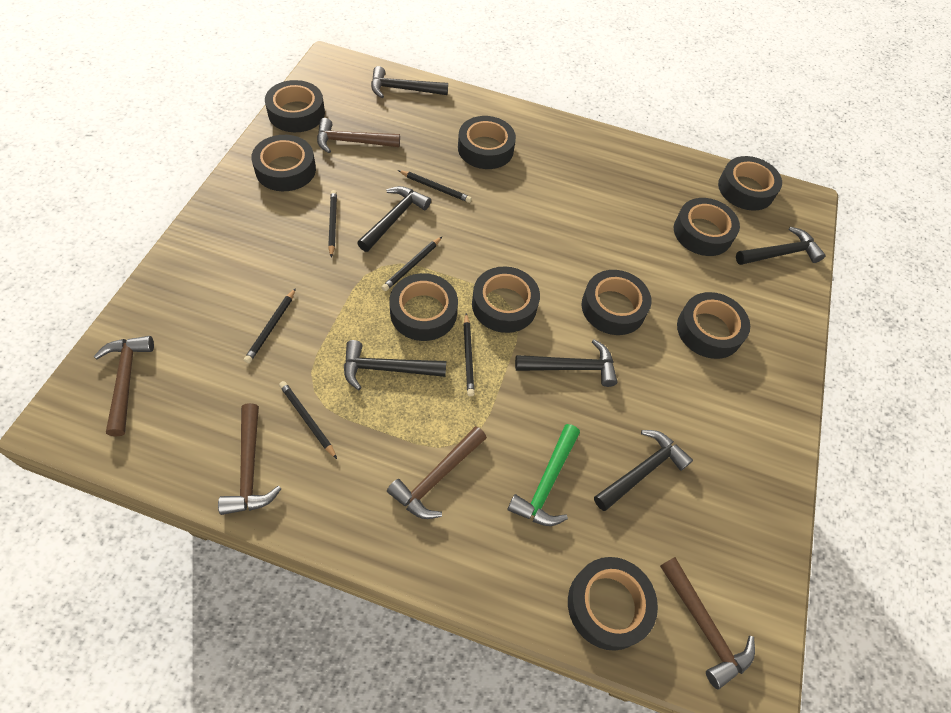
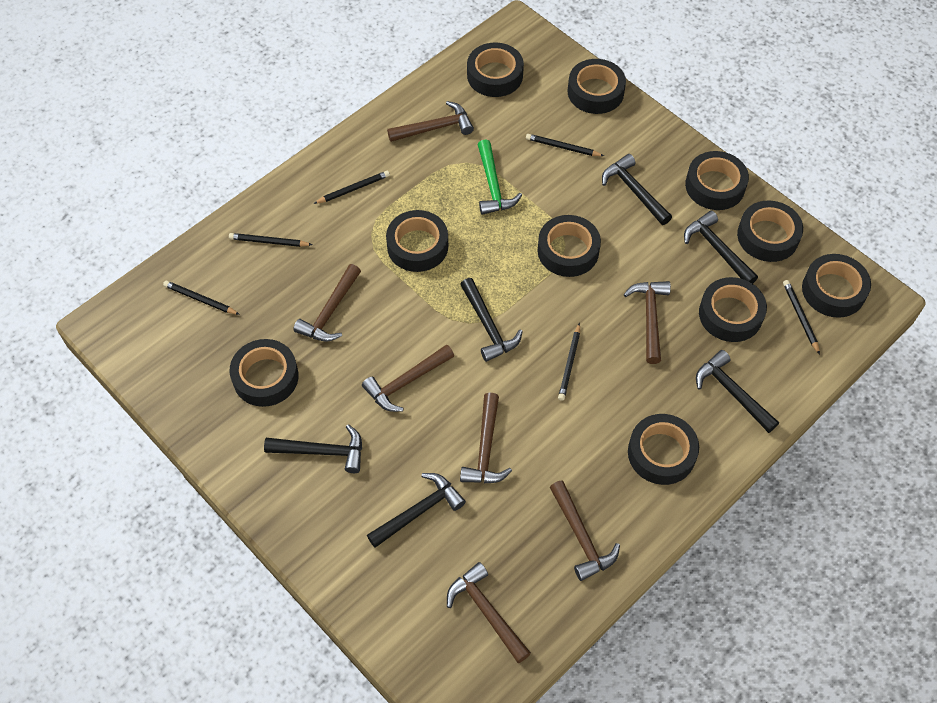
brown hammer: 5 -> 7

